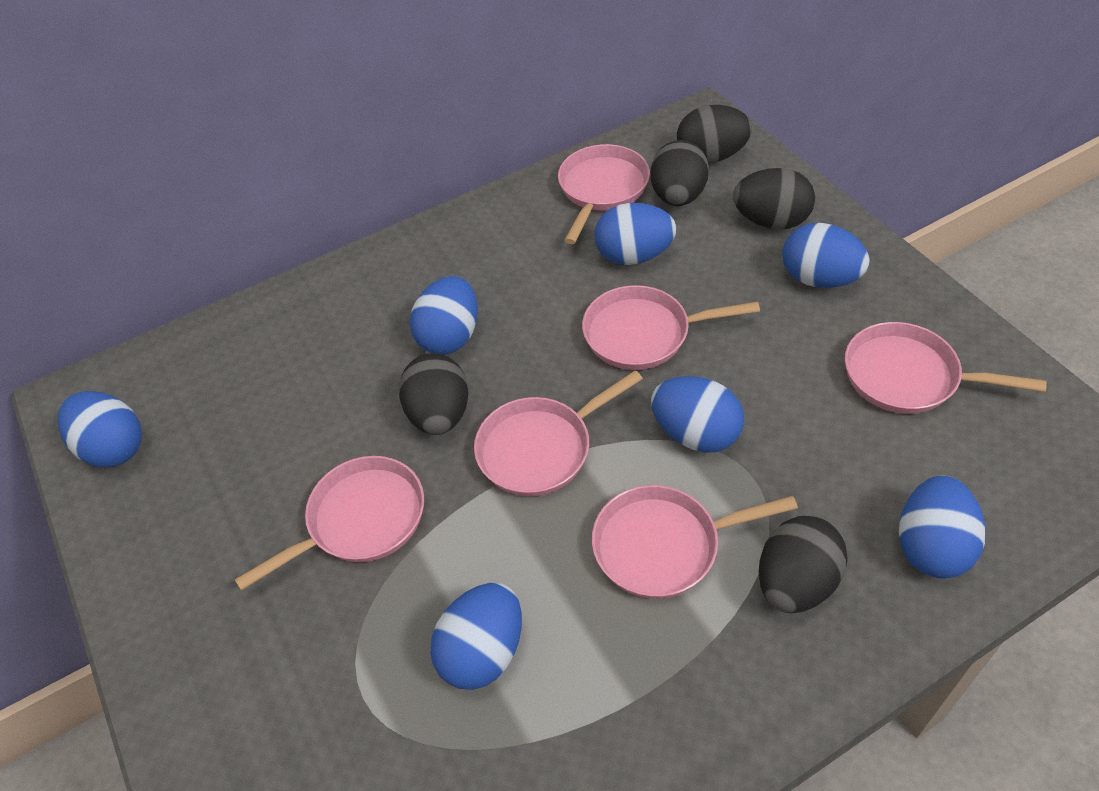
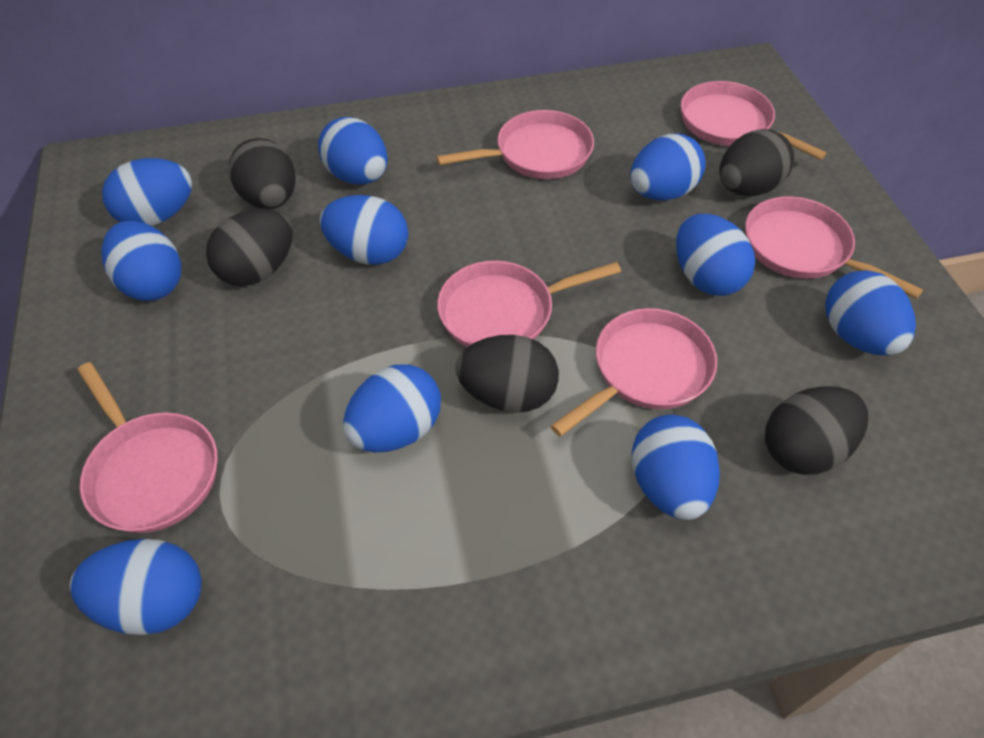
blue egg: 7 -> 10

